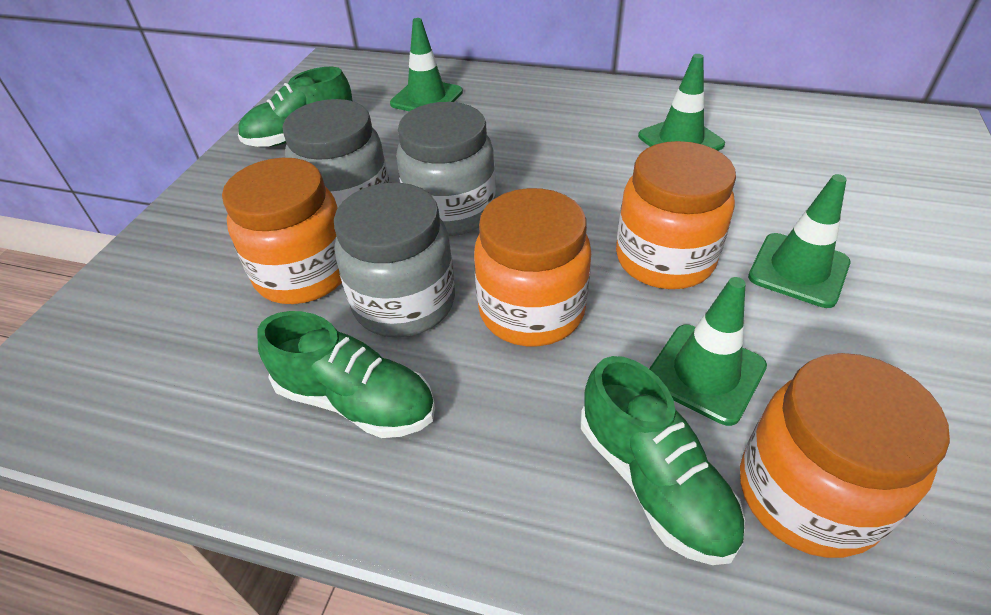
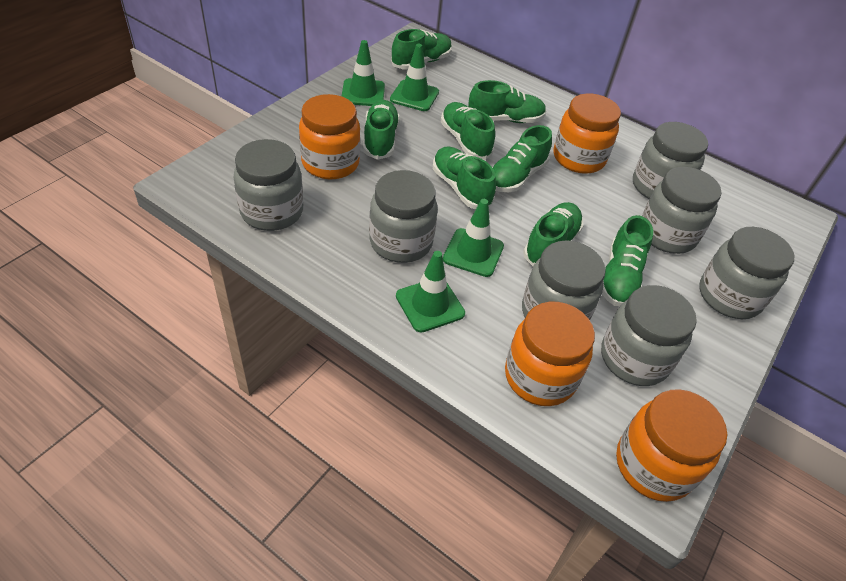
green shoe: 3 -> 8
grey jar: 3 -> 7

